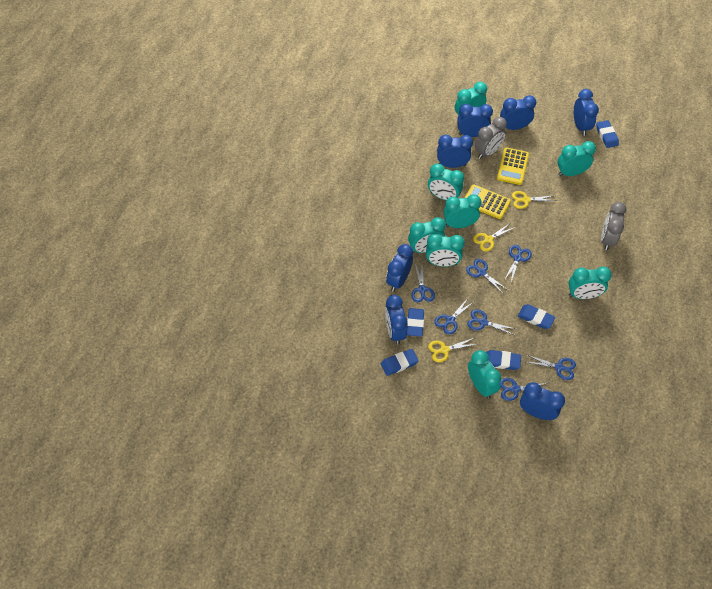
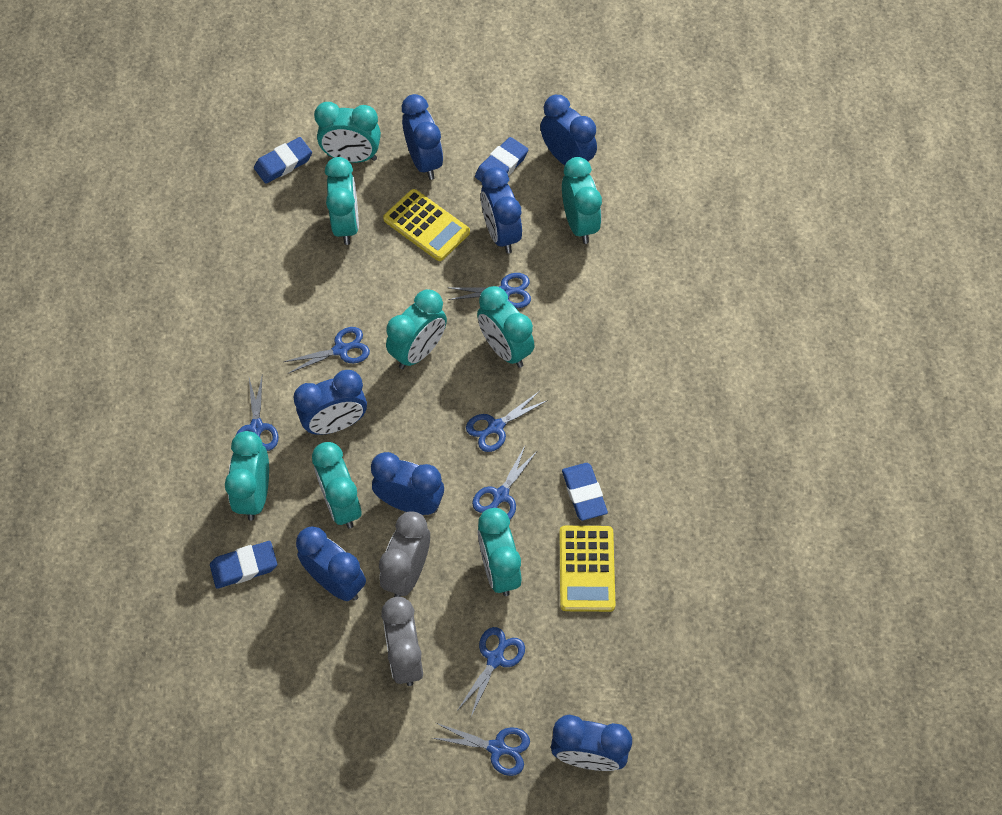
blue eraser: 5 -> 4
yellow scissors: 3 -> 0

